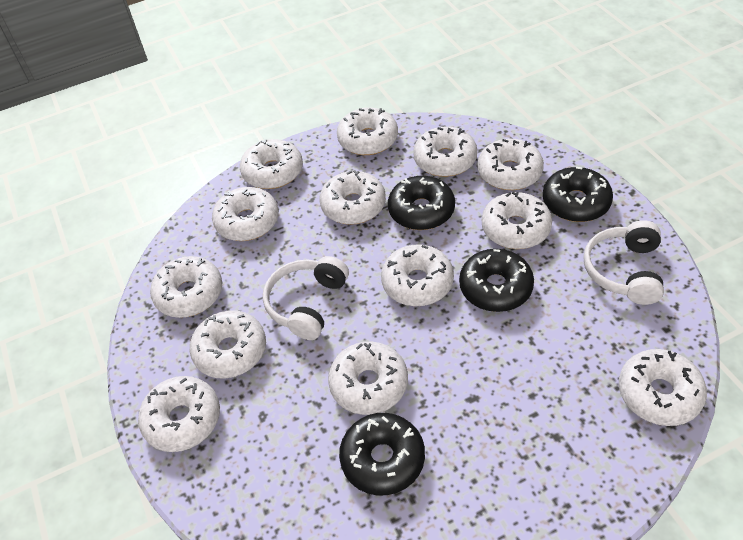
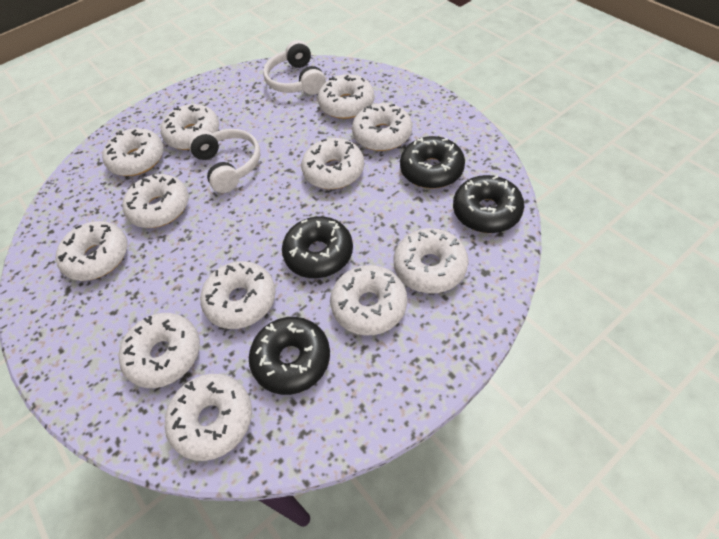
white donut: 13 -> 12

